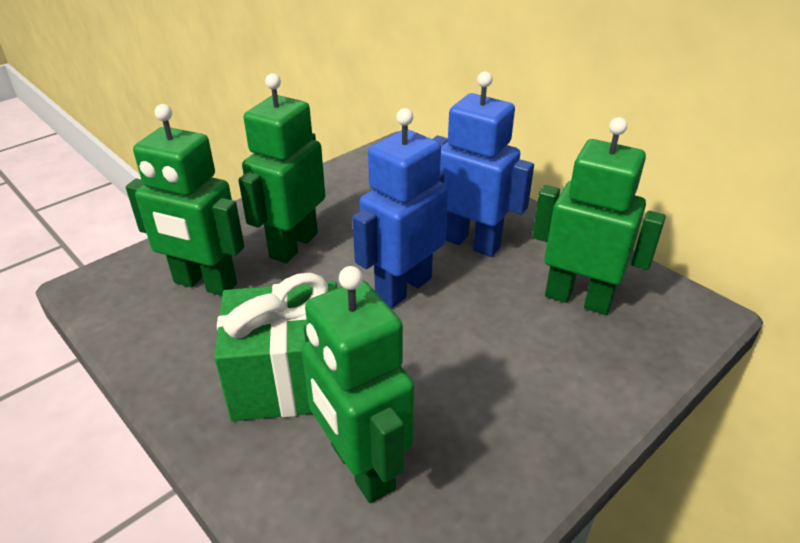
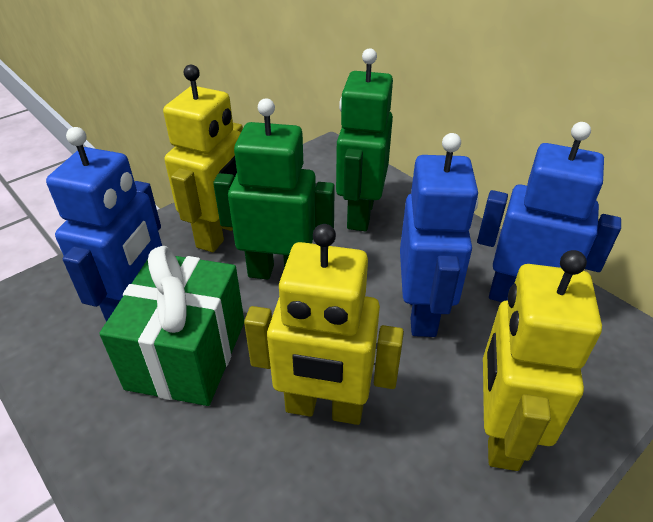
blue robot: 2 -> 3
green robot: 4 -> 2
yellow robot: 0 -> 3

